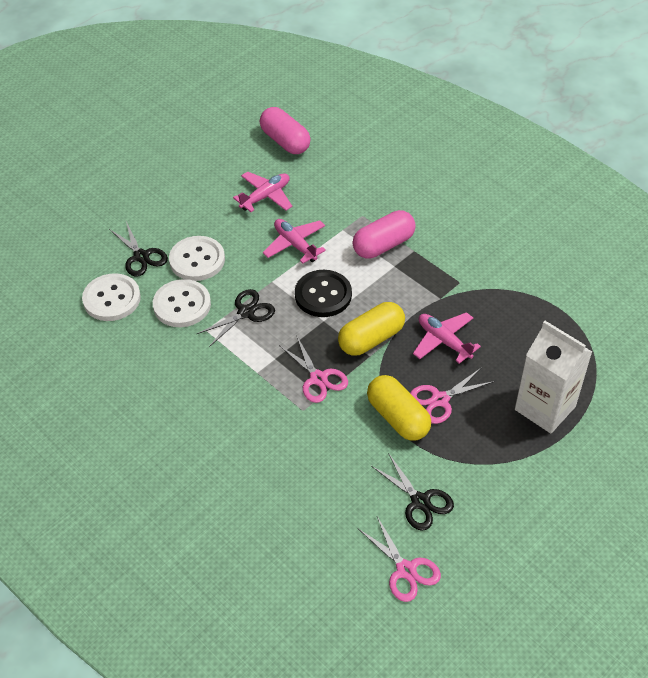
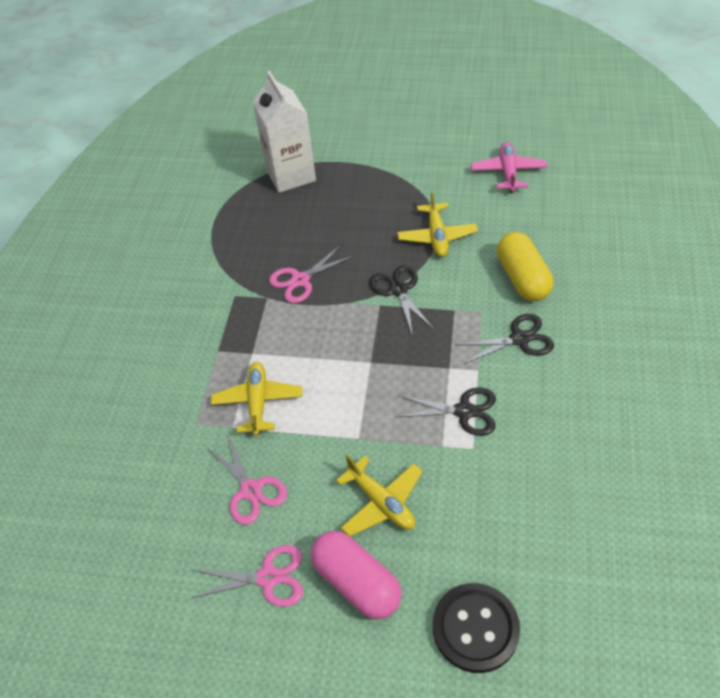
pink capsule: 2 -> 1
pink plane: 3 -> 1
white button: 3 -> 0
yellow capsule: 2 -> 1
yellow plane: 0 -> 3

